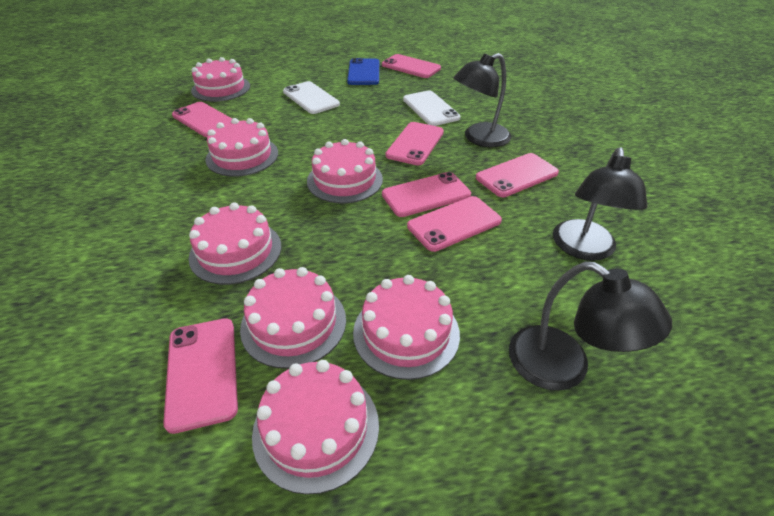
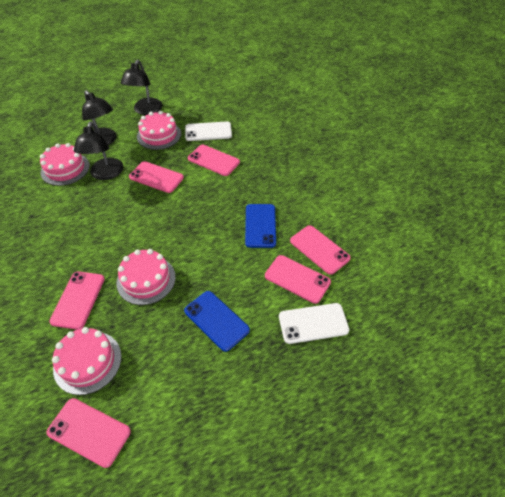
blue phone: 1 -> 2
pink cake: 7 -> 4
pink phone: 7 -> 6

